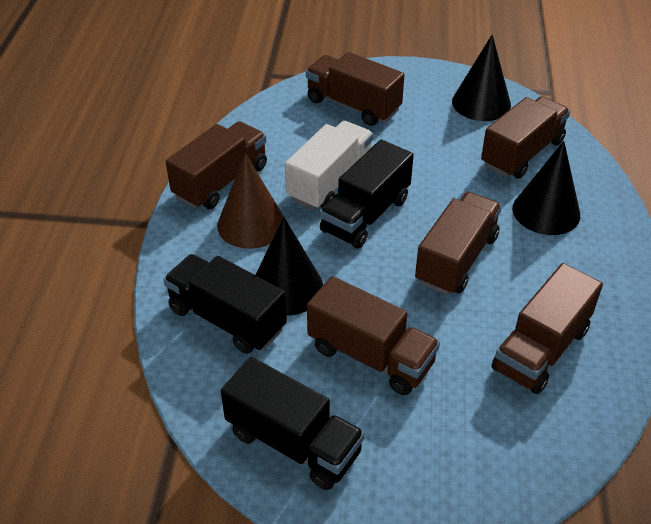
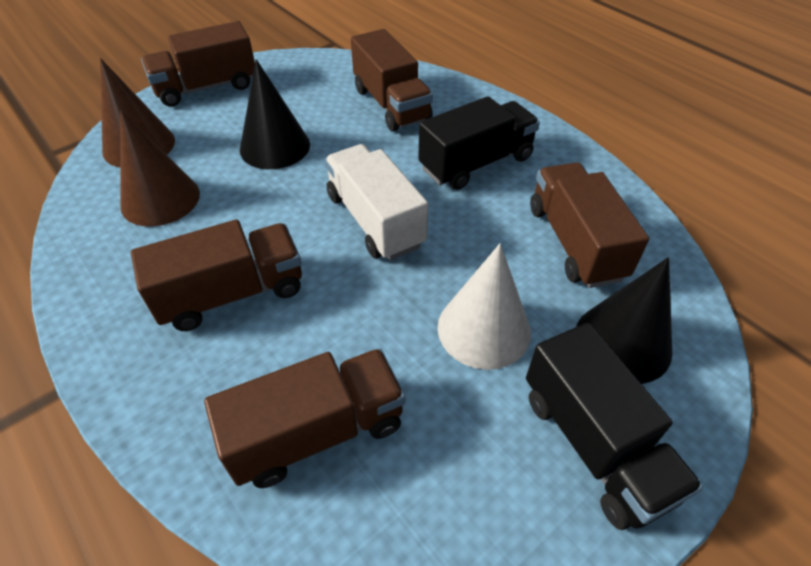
black cone: 3 -> 2
black truck: 3 -> 2
brown cone: 1 -> 2
brown truck: 6 -> 5
white cone: 0 -> 1

